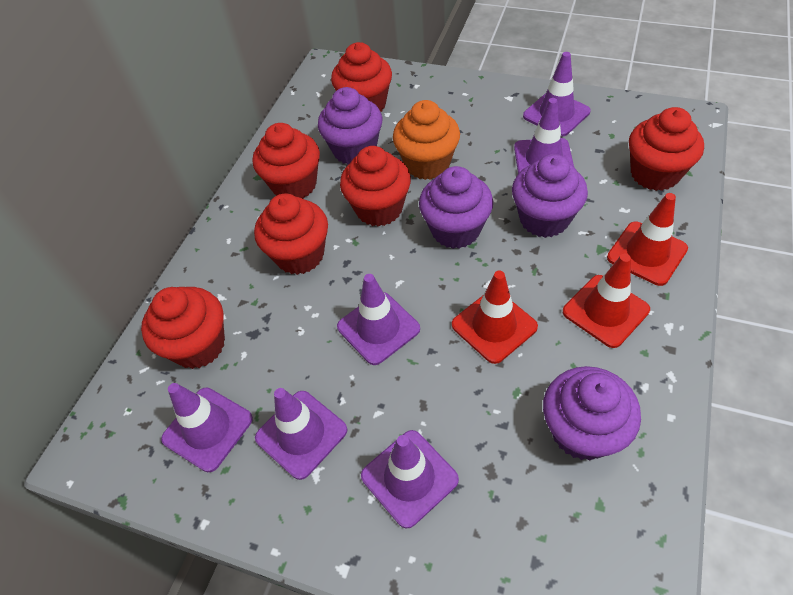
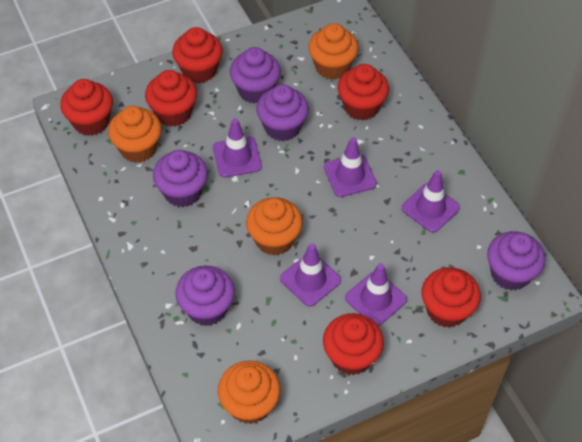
orange cupcake: 1 -> 4
purple cupcake: 4 -> 5
purple traffic cone: 6 -> 5
red traffic cone: 3 -> 0

